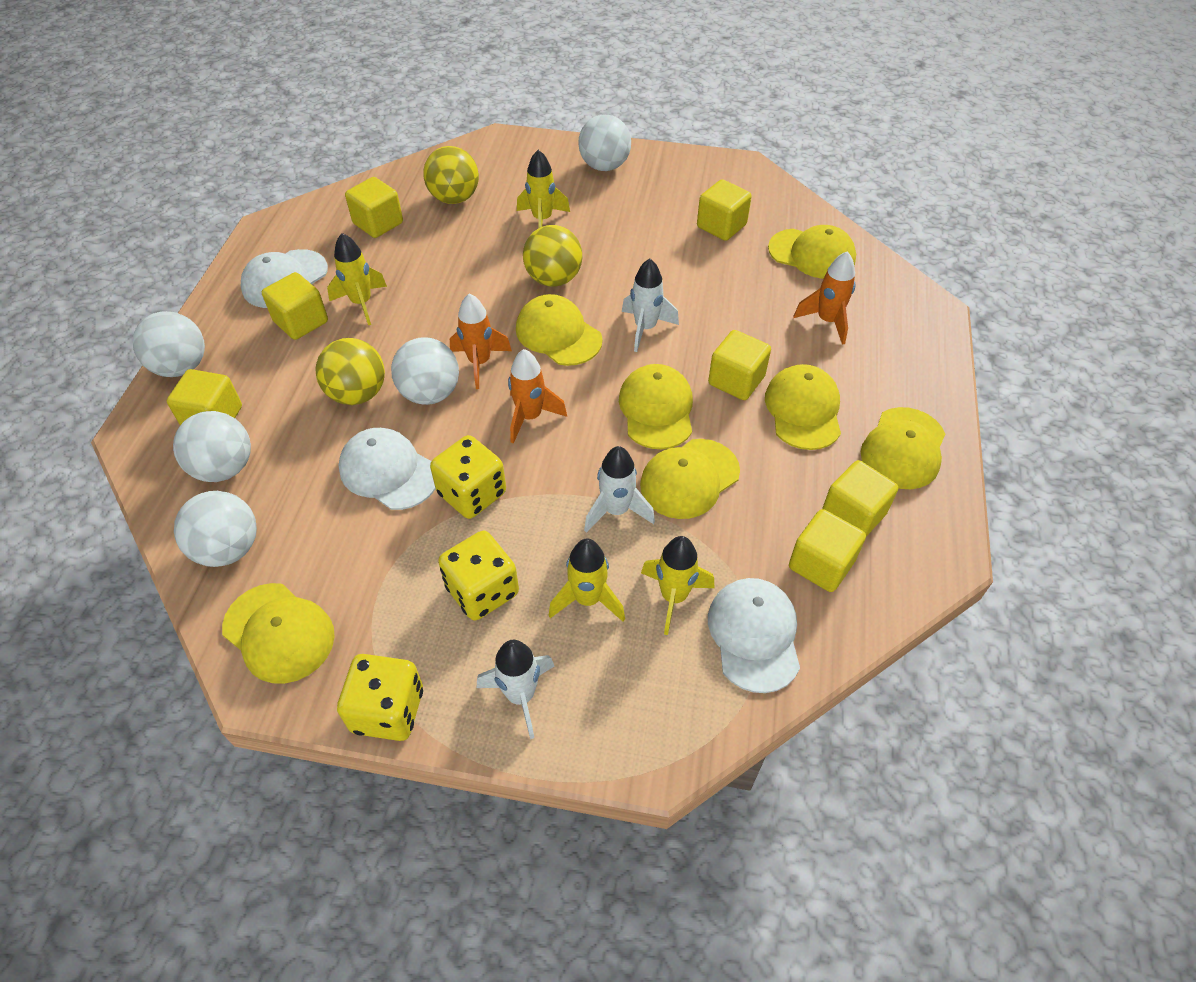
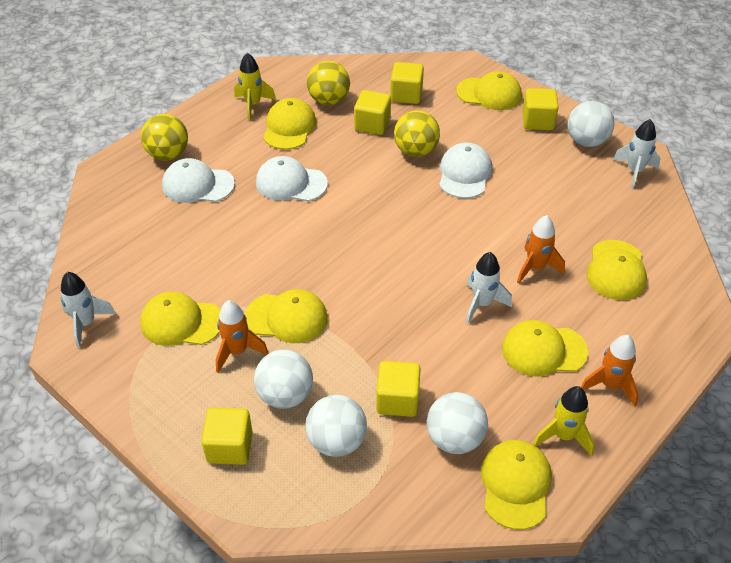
white ball: 5 -> 4
yellow cube: 7 -> 5
yellow dice: 3 -> 0
yellow rocket: 4 -> 2

